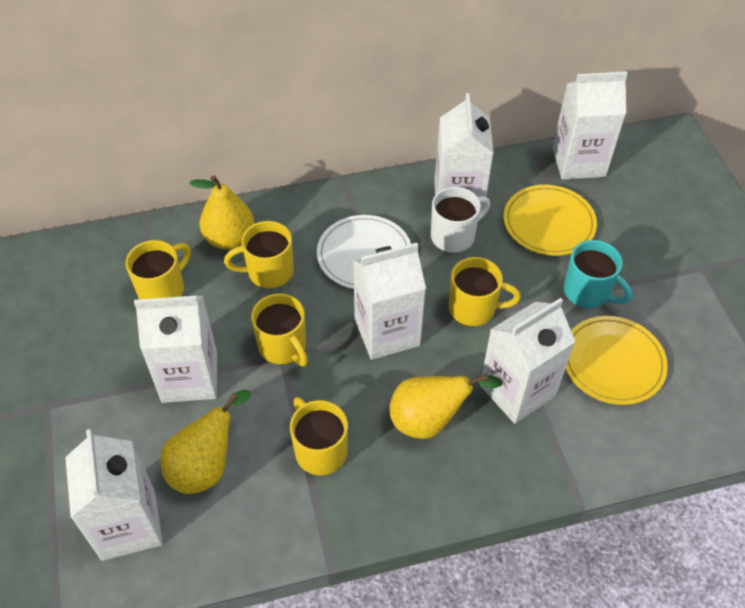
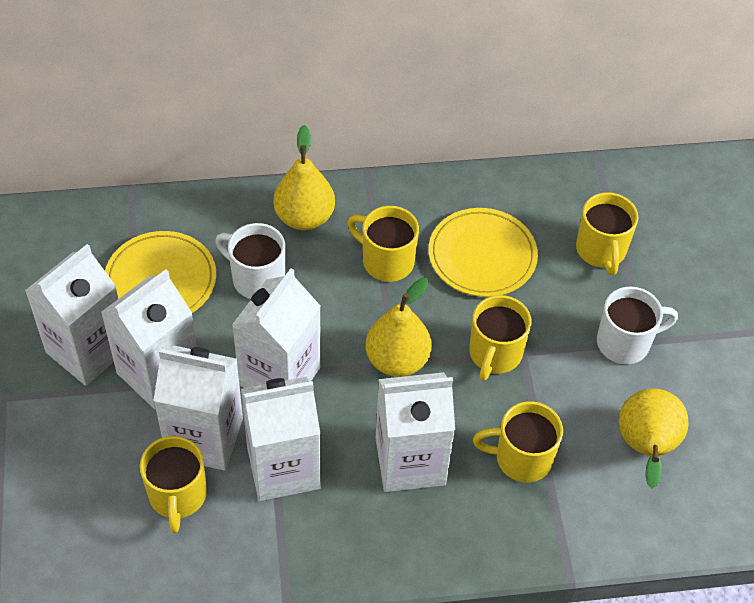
turquoise mug: 1 -> 0
white mug: 1 -> 2
white plate: 1 -> 0

